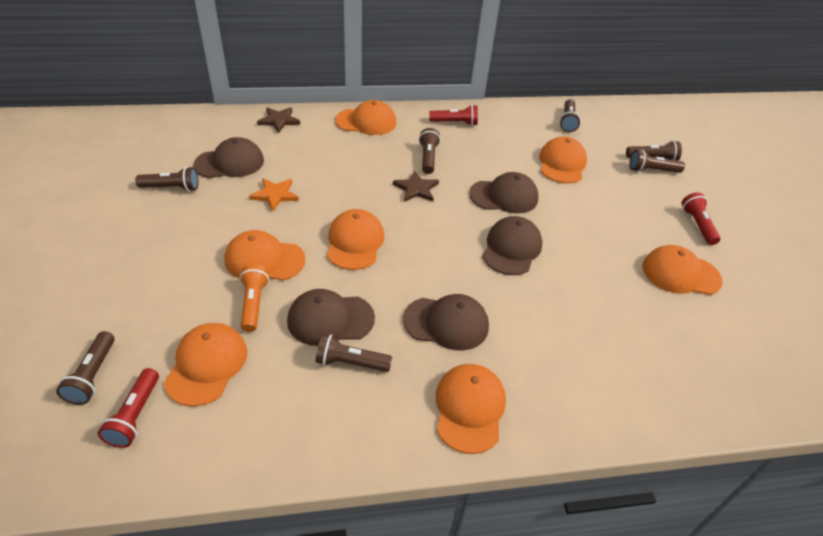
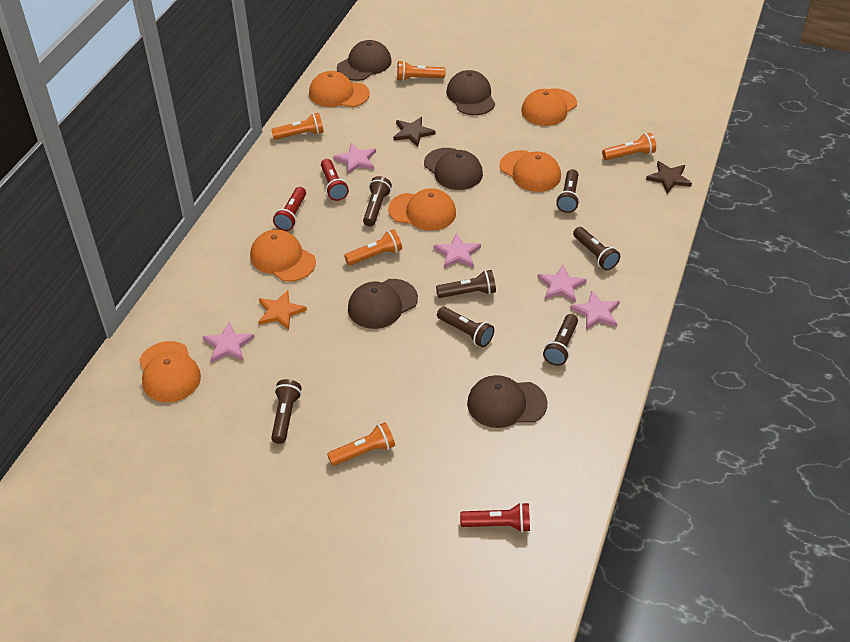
orange cap: 7 -> 6
orange flashlight: 1 -> 5
pink star: 0 -> 5

